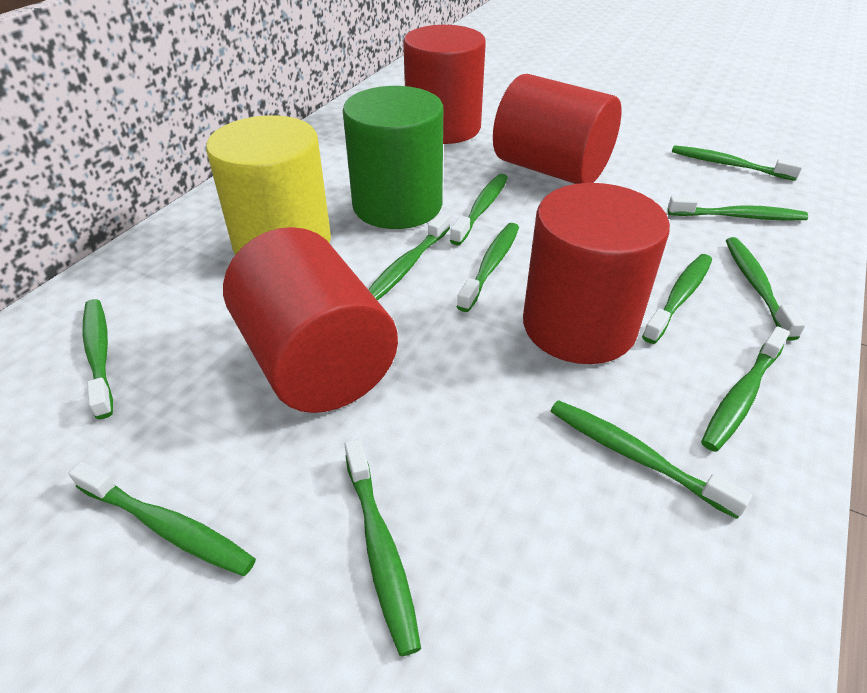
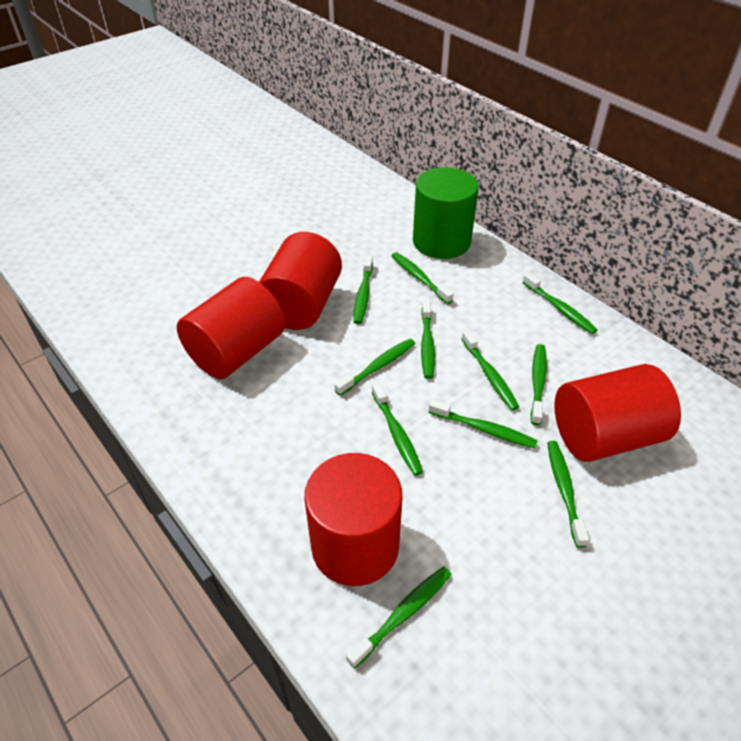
green toothbrush: 12 -> 11
yellow cylinder: 1 -> 0

